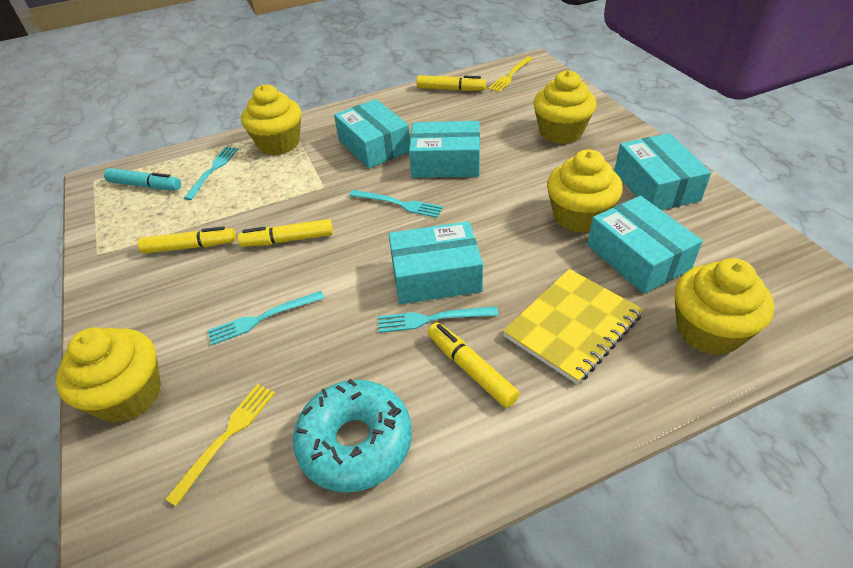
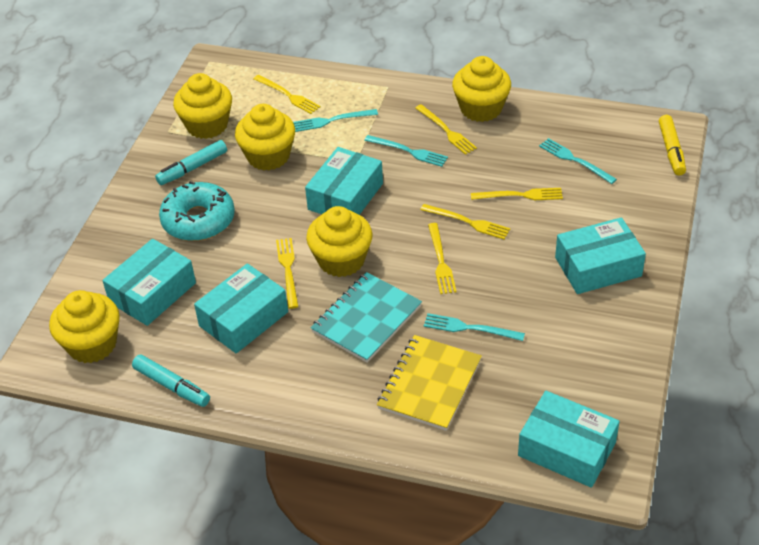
turquoise marker: 1 -> 2
turquoise notebook: 0 -> 1
yellow fork: 2 -> 6
yellow marker: 4 -> 1

